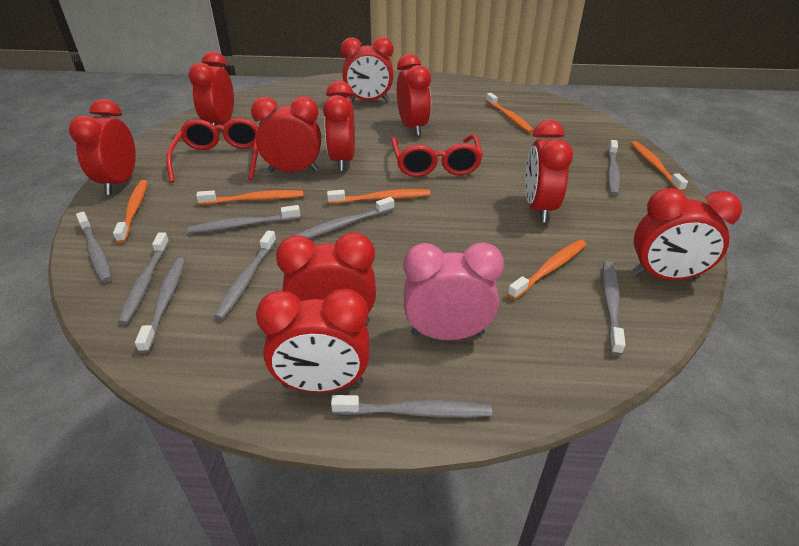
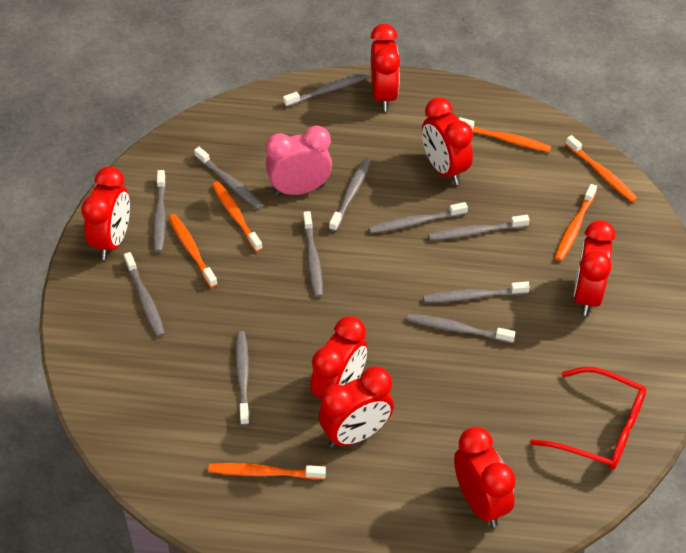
grey toothbrush: 9 -> 11
red clock: 10 -> 7
red glasses: 2 -> 1

